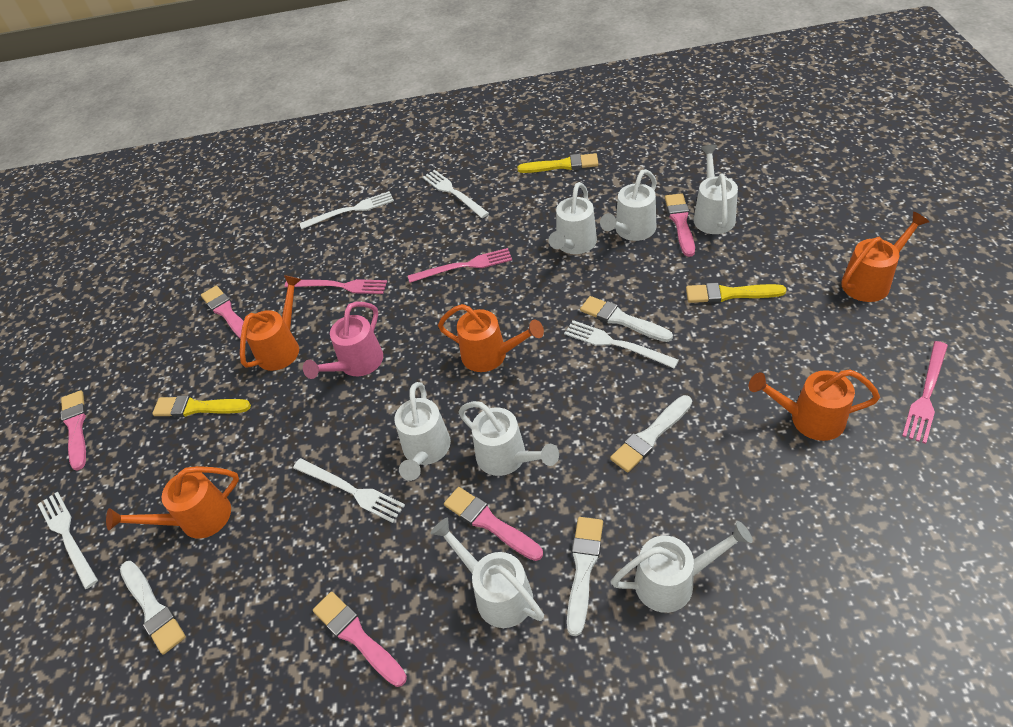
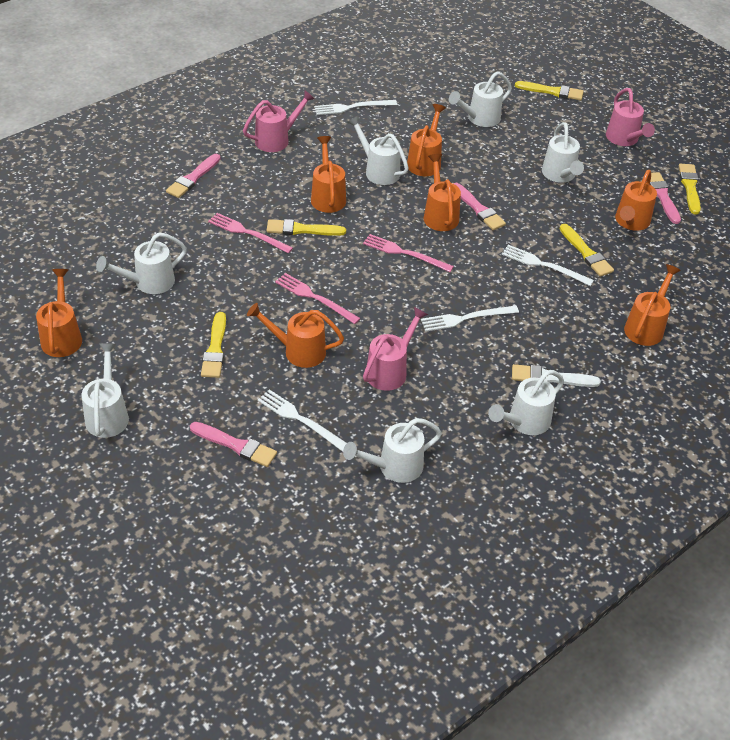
orange watering can: 5 -> 7
pink brush: 5 -> 4
pink watering can: 1 -> 3
white brush: 4 -> 1
white fork: 5 -> 4
yellow brush: 3 -> 5

